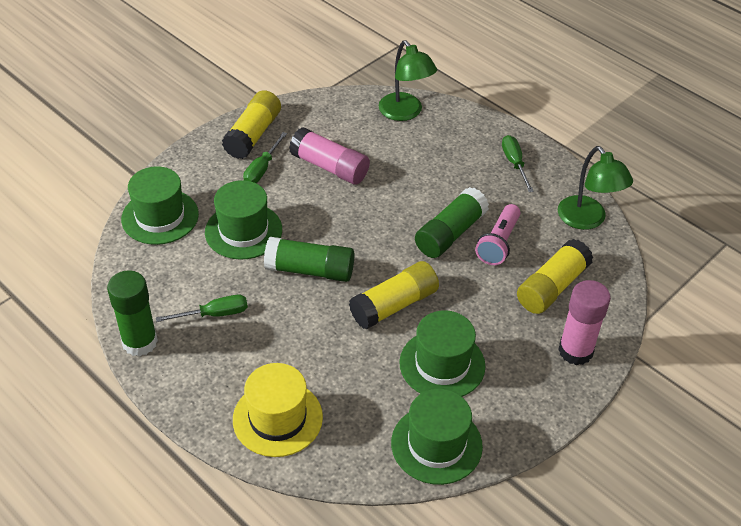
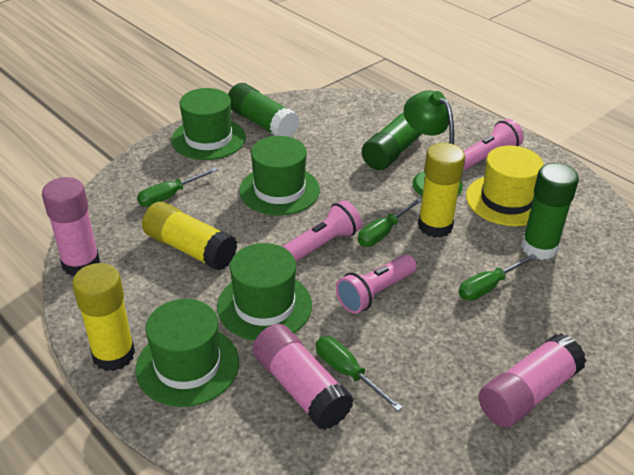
green lamp: 2 -> 1
green screwdriver: 3 -> 4
pink flashlight: 1 -> 3
pink glue stick: 2 -> 3

